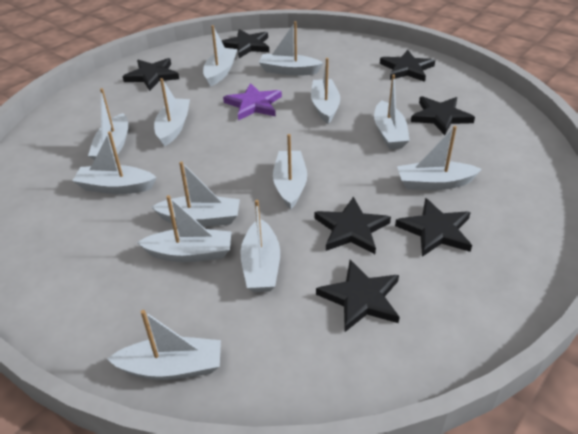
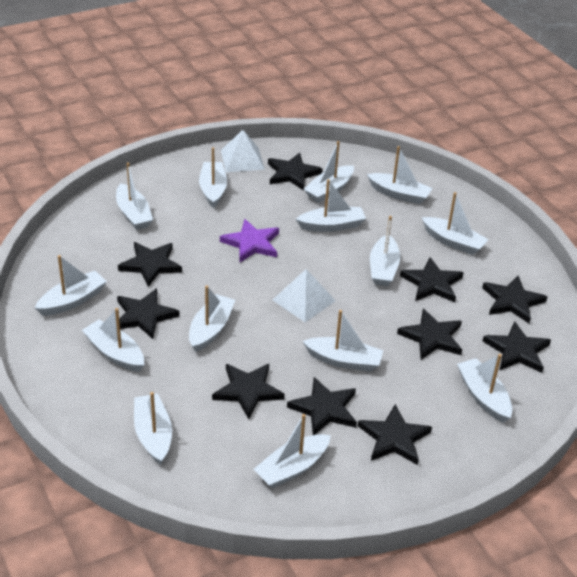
black star: 7 -> 10
white boat: 13 -> 14
white pyramid: 0 -> 2

